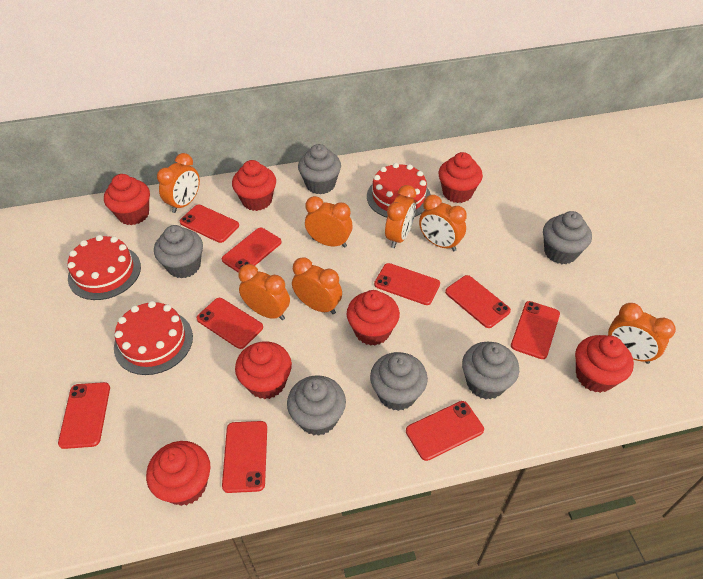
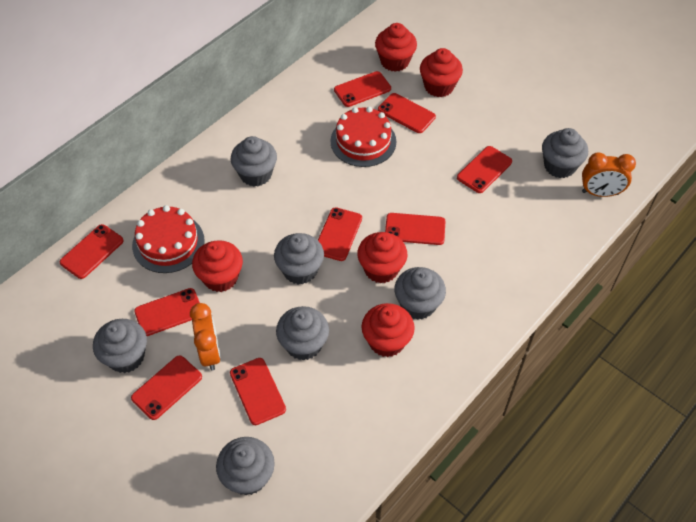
grey cupcake: 6 -> 7
orange clock: 7 -> 2
red cake: 3 -> 2
red cupcake: 7 -> 5

